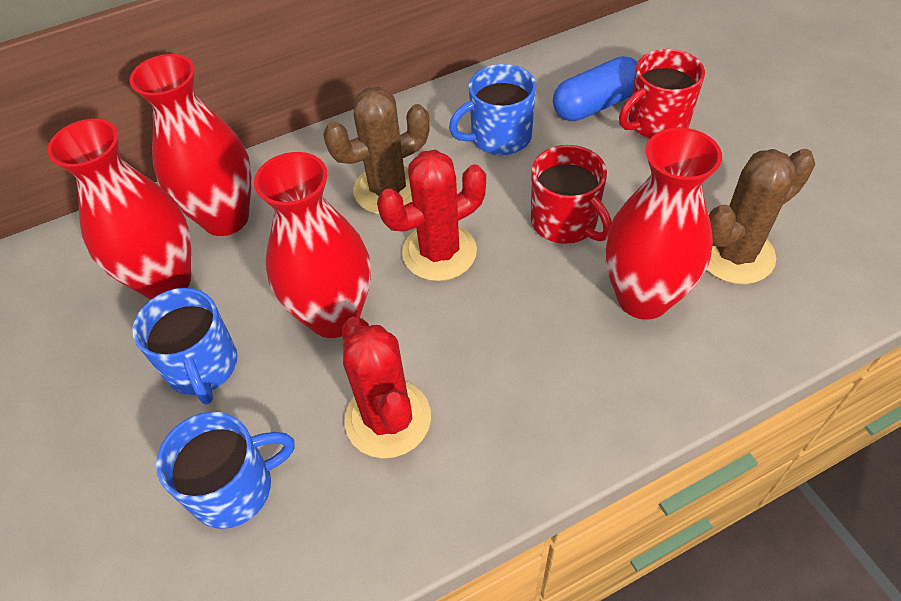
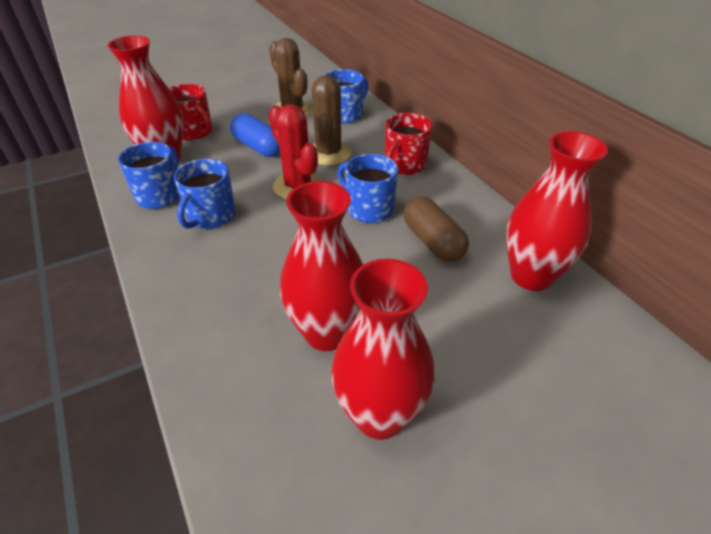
blue mug: 3 -> 4
brown capsule: 0 -> 1
red cactus: 2 -> 1

